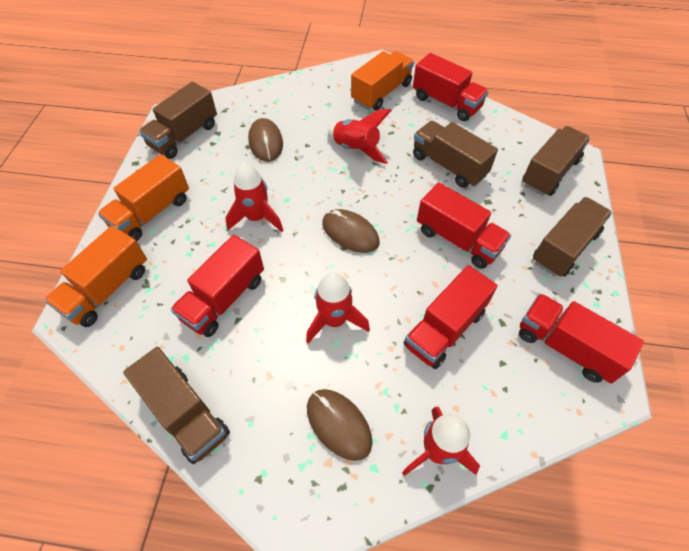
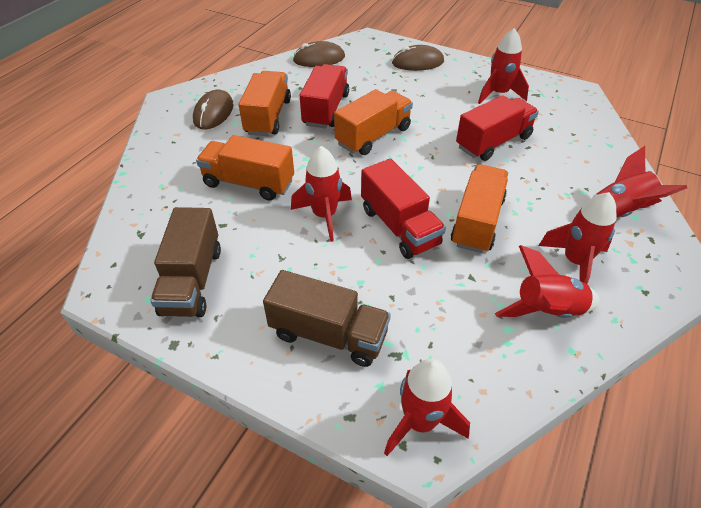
brown truck: 5 -> 2
orange truck: 3 -> 4
red rocket: 4 -> 6
red truck: 5 -> 3

